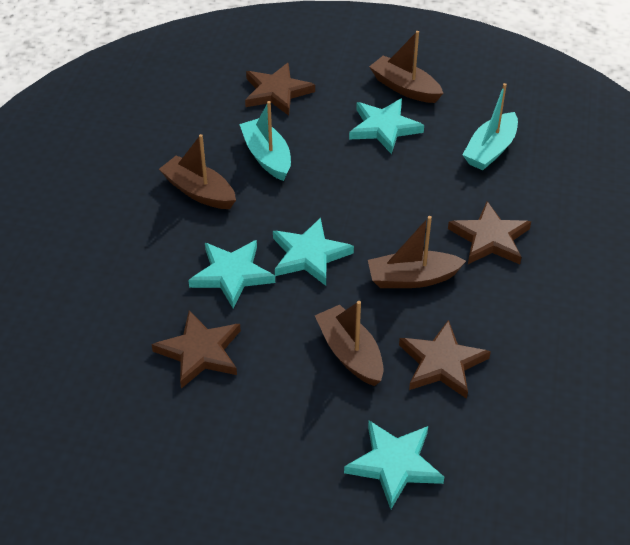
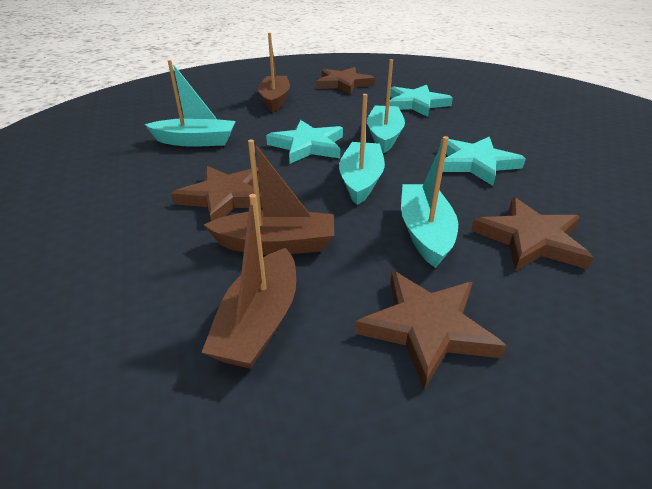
brown boat: 4 -> 3
turquoise boat: 2 -> 4
turquoise star: 4 -> 3

